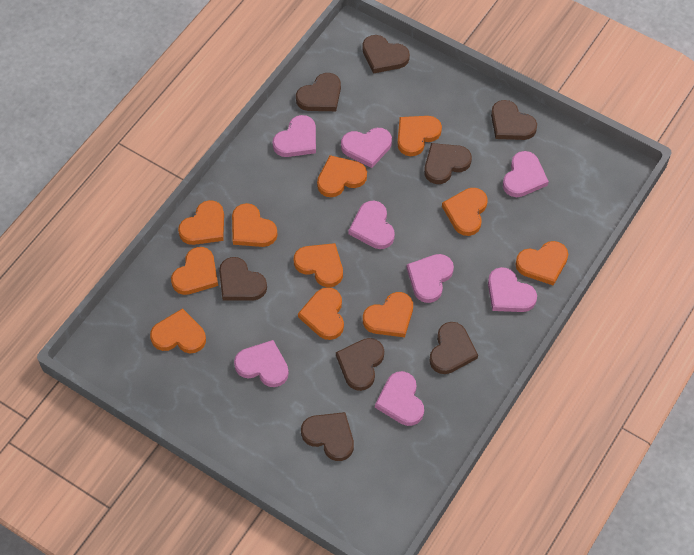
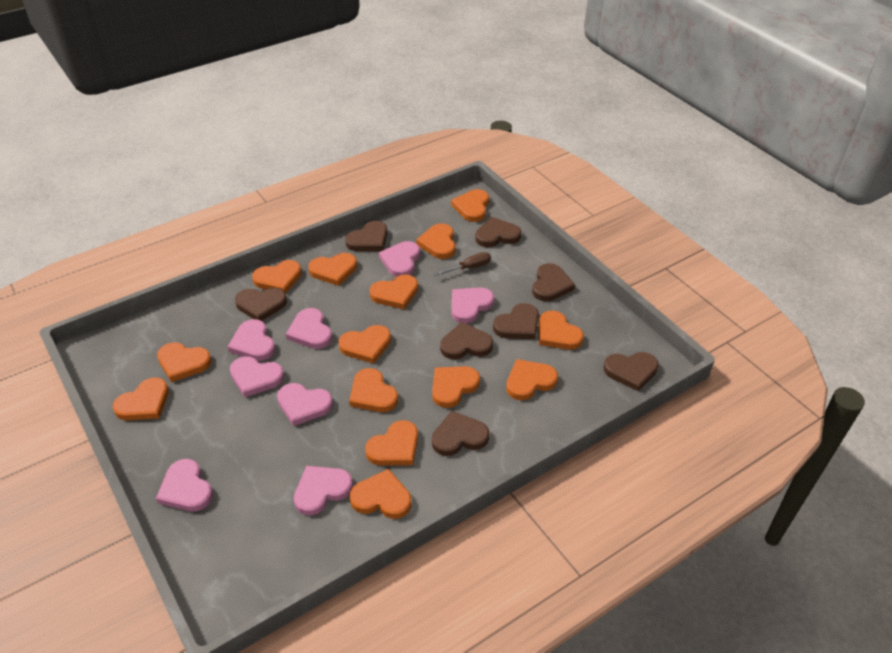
brown screwdriver: 0 -> 1
orange heart: 11 -> 14

